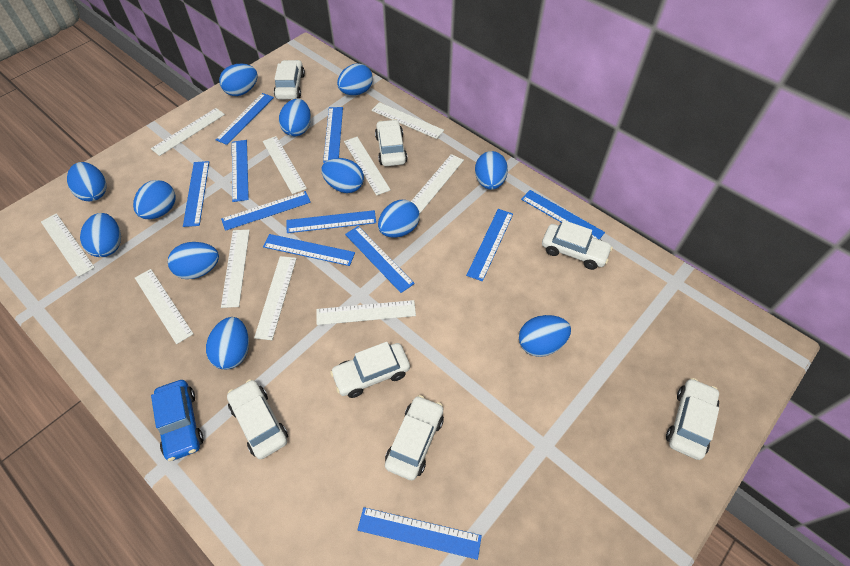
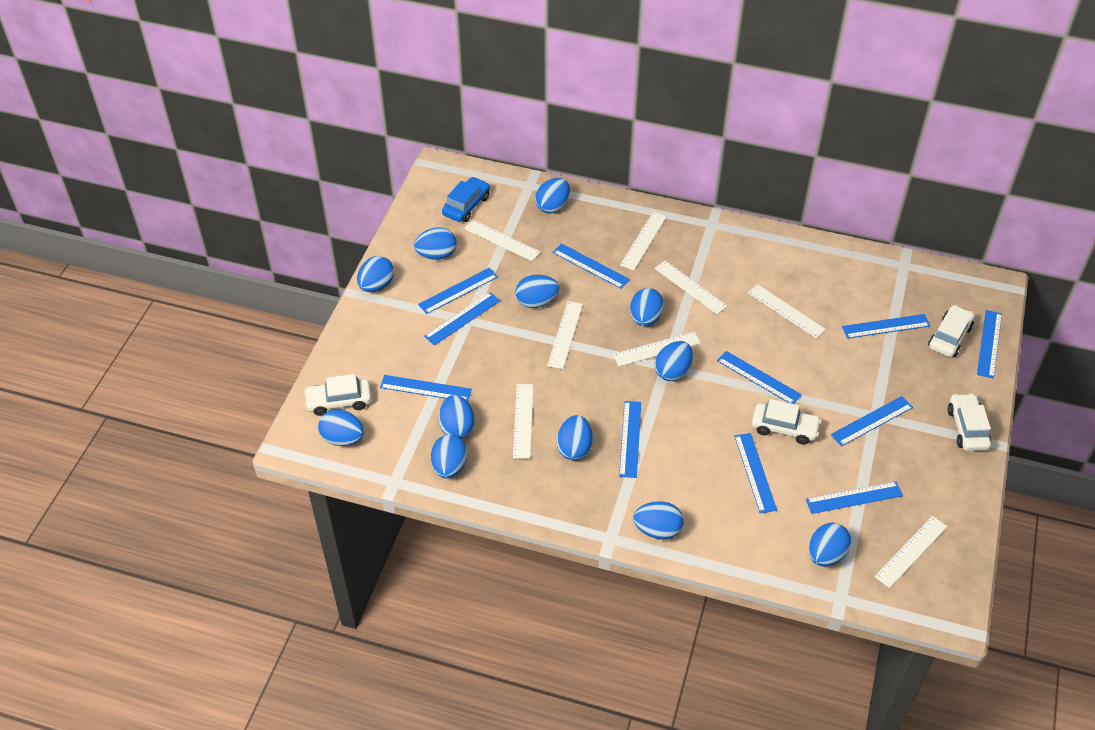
white car: 7 -> 4
white ruler: 10 -> 8

